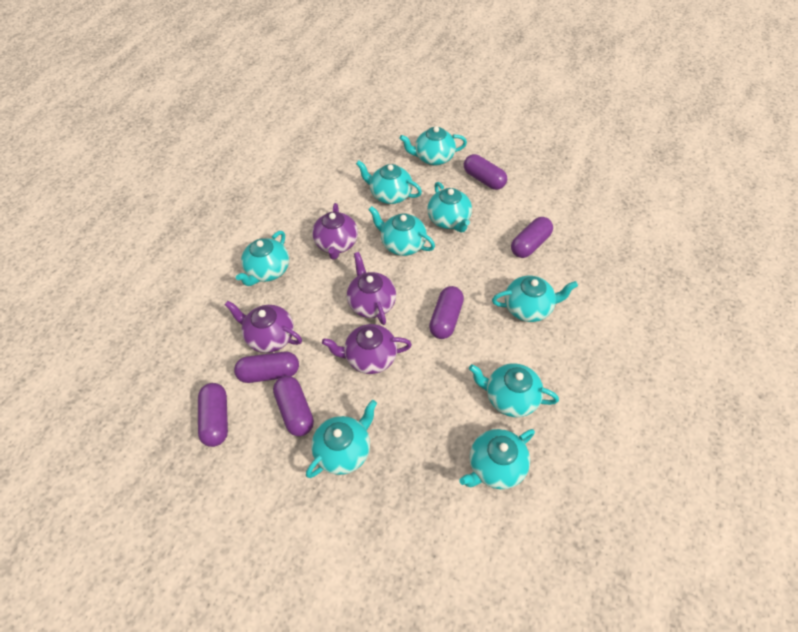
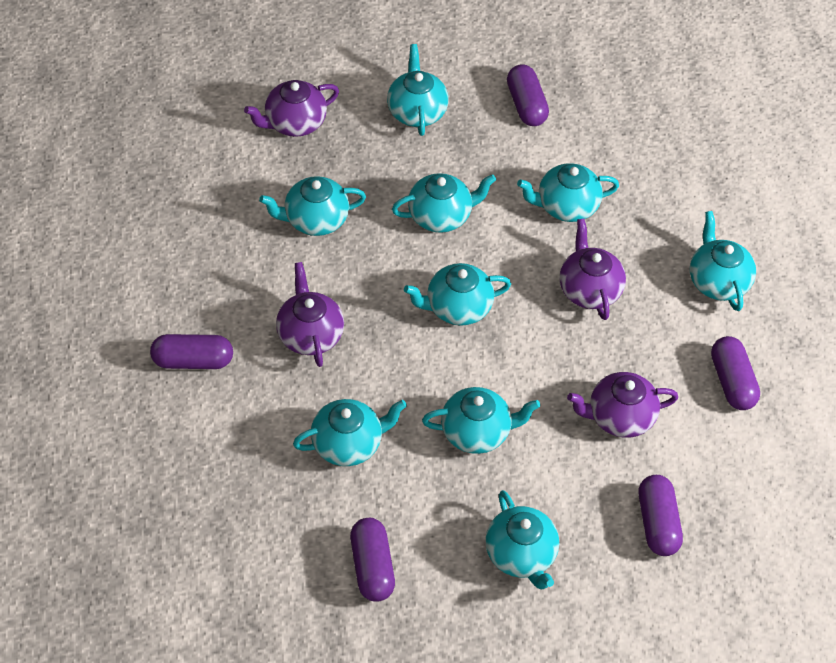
purple capsule: 6 -> 5

